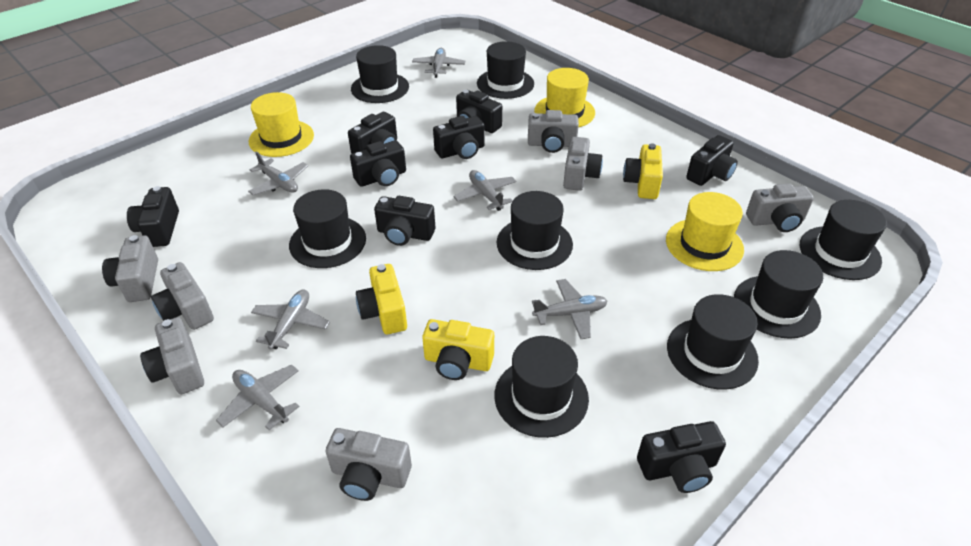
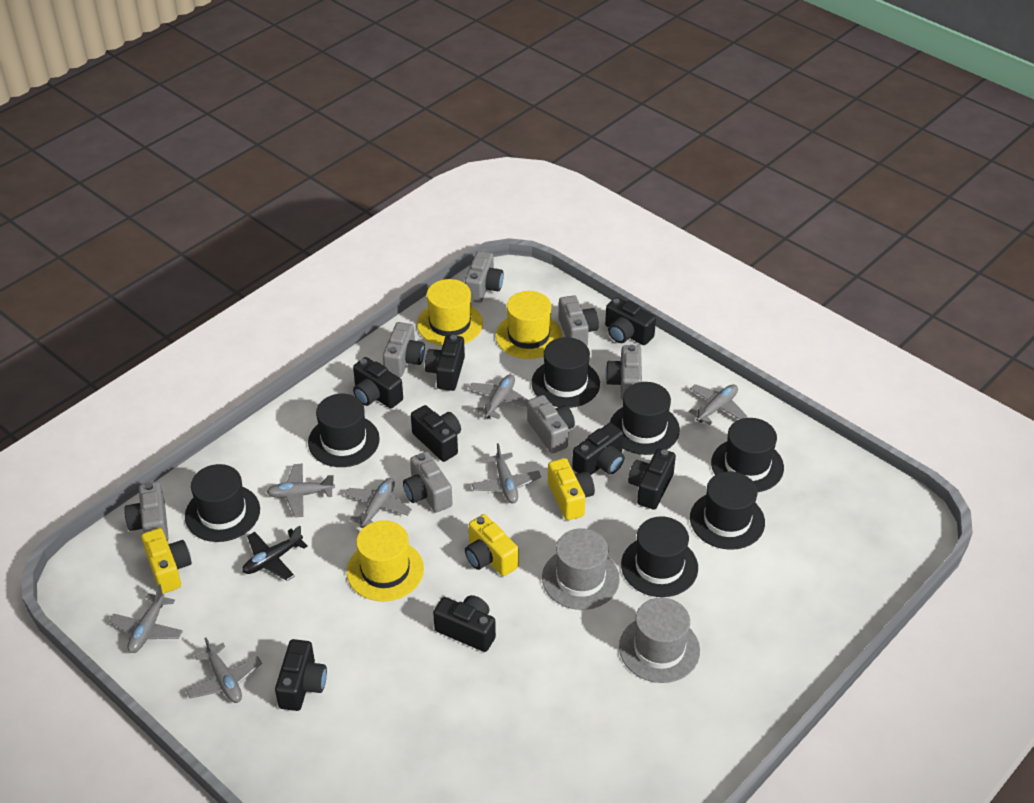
black hat: 8 -> 7
black plane: 0 -> 1
grey hat: 0 -> 2
grey plane: 6 -> 7

